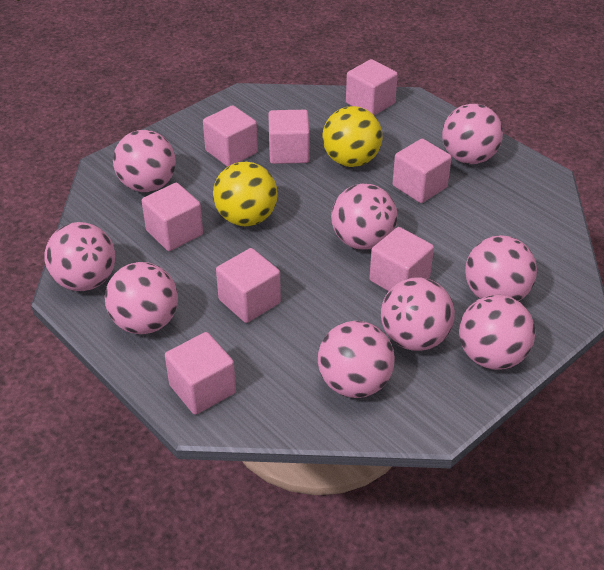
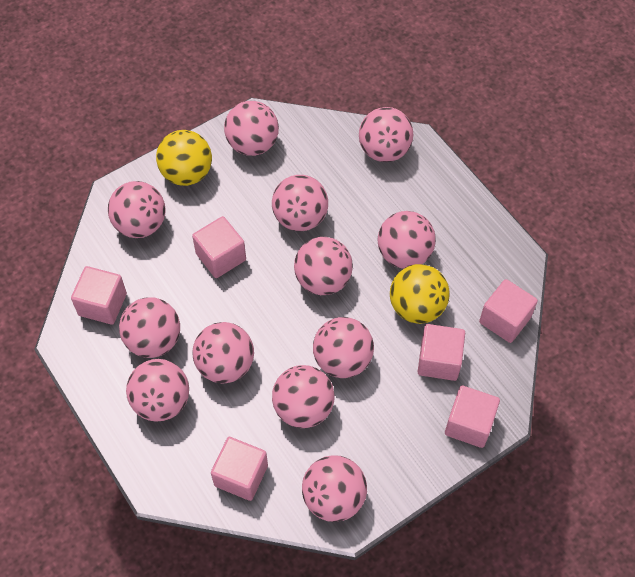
pink ball: 9 -> 12
pink cube: 8 -> 6

